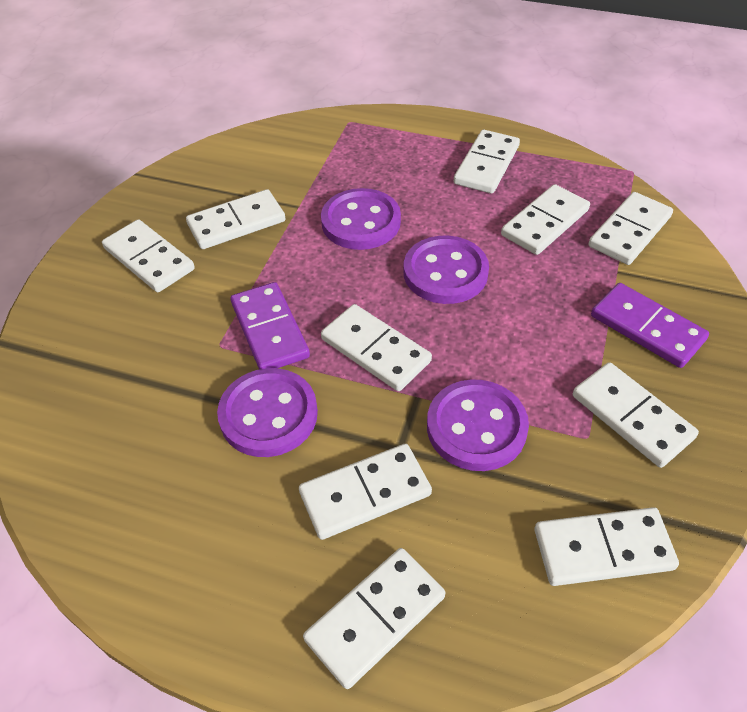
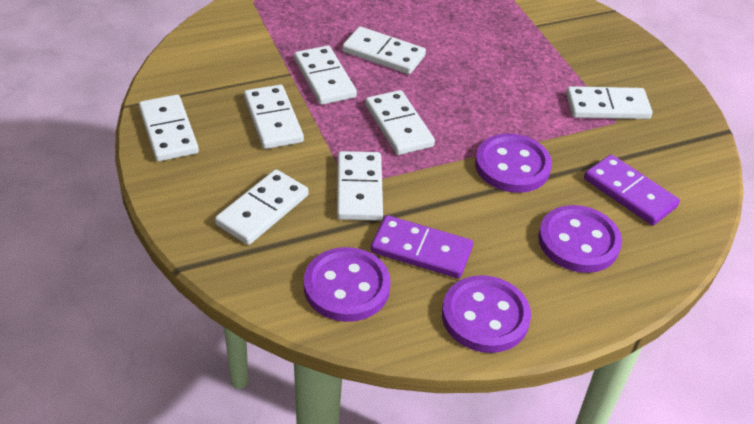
white domino: 10 -> 8

